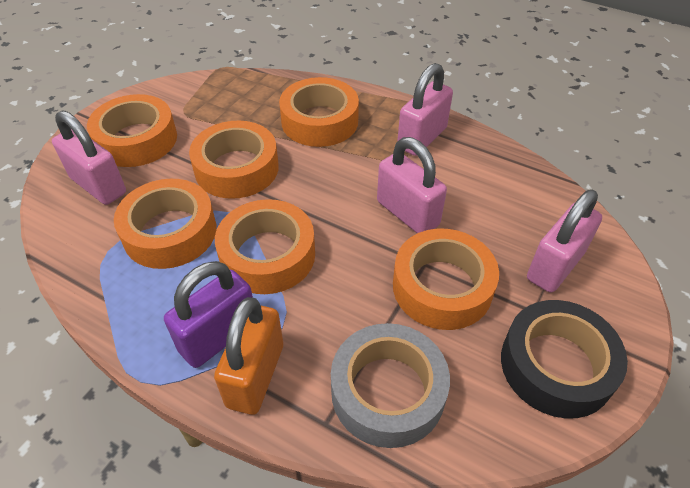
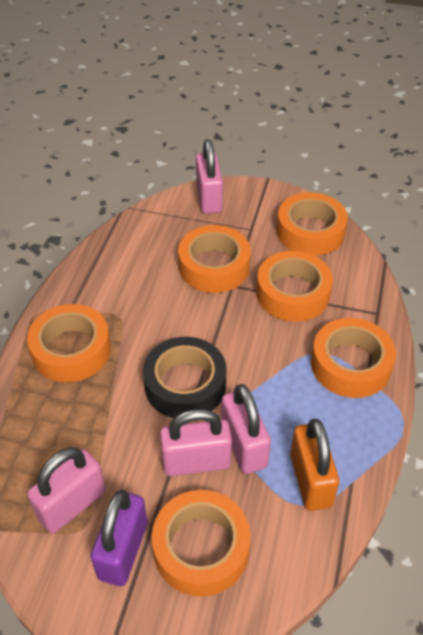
grey tape: 1 -> 0

